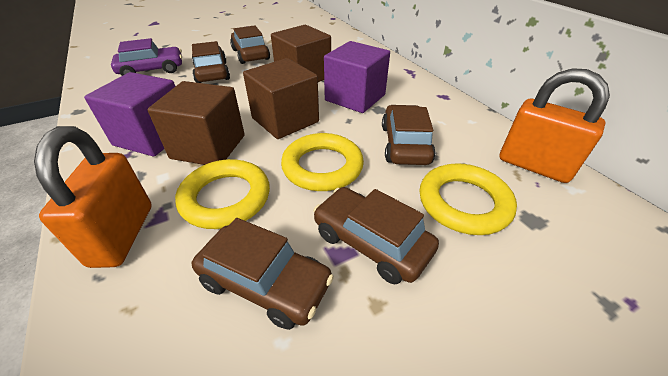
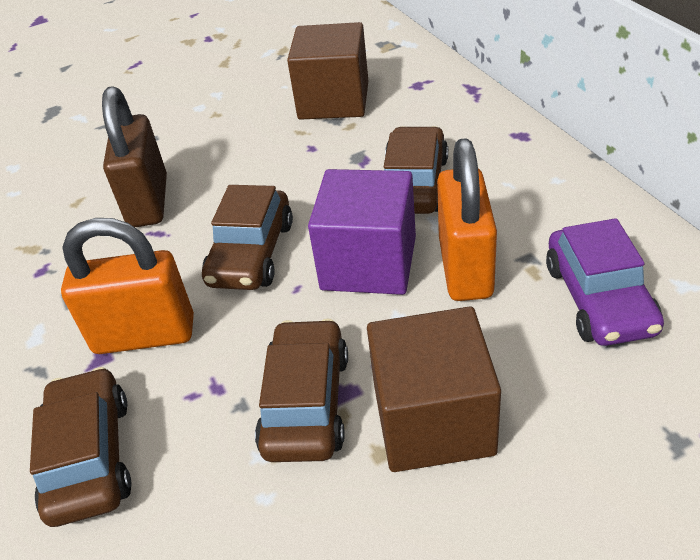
brown car: 5 -> 4
brown cube: 3 -> 2
brown padlock: 0 -> 1
purple cube: 2 -> 1
yellow ring: 3 -> 0

